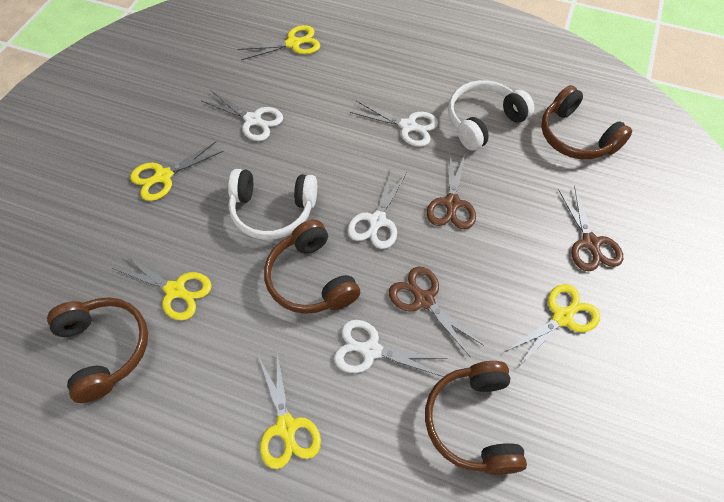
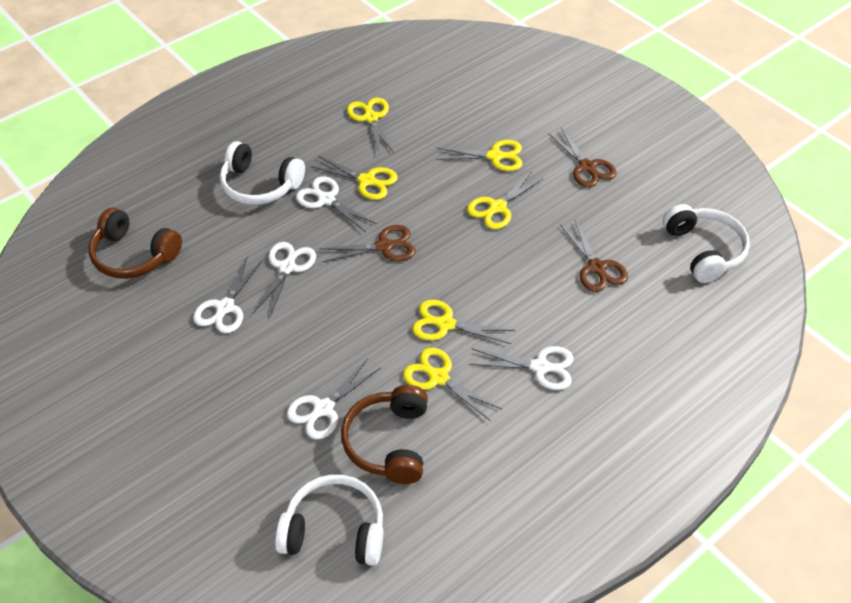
brown headphones: 4 -> 2
white headphones: 2 -> 3
white scissors: 4 -> 5
yellow scissors: 5 -> 6

